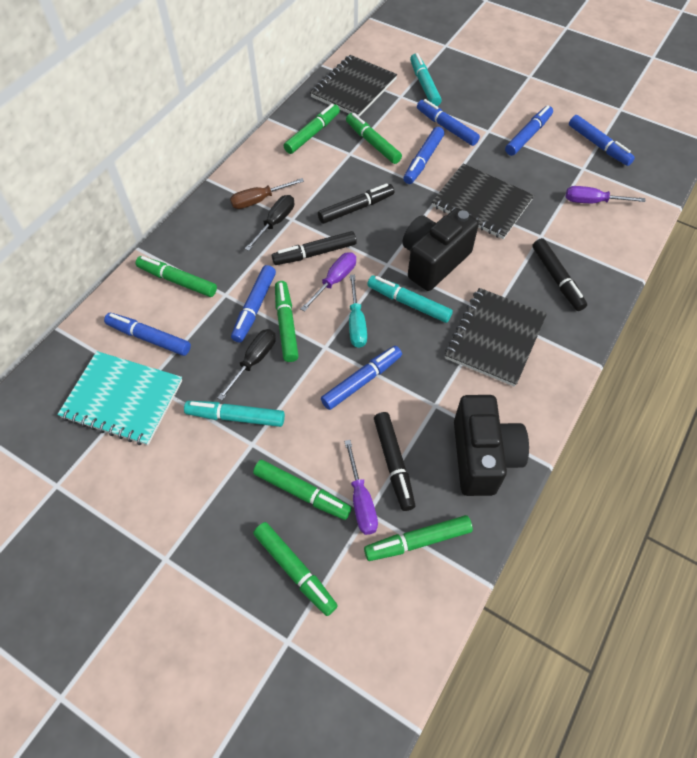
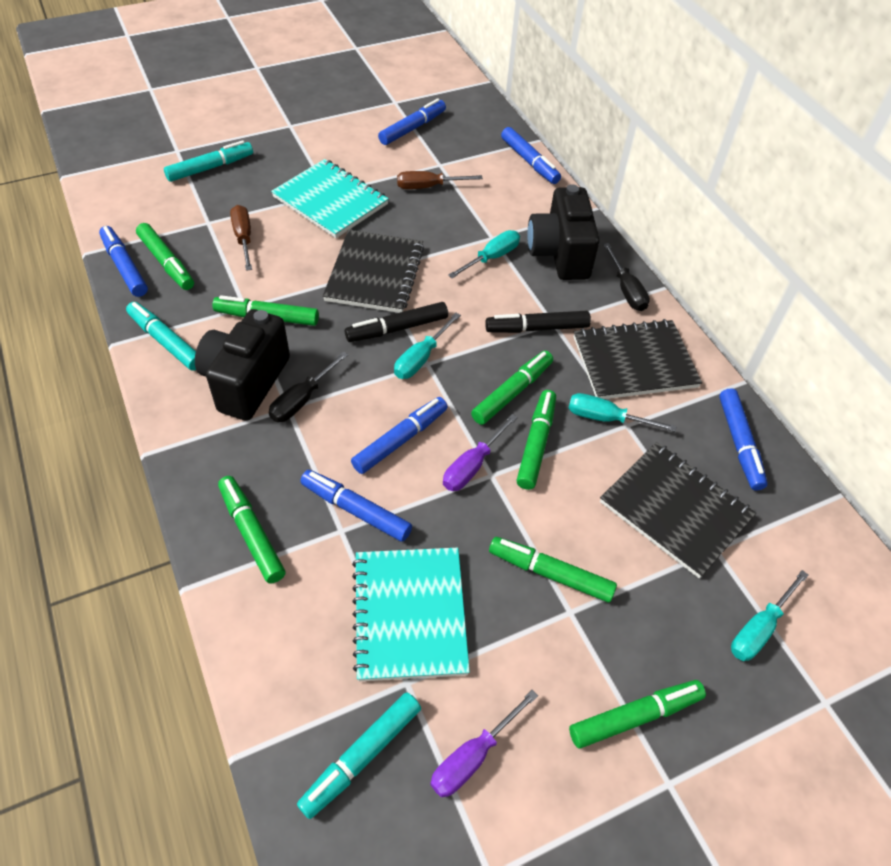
black marker: 4 -> 2
blue marker: 7 -> 6
brown screwdriver: 1 -> 2
purple screwdriver: 3 -> 2
turquoise notebook: 1 -> 2
turquoise screwdriver: 1 -> 4

